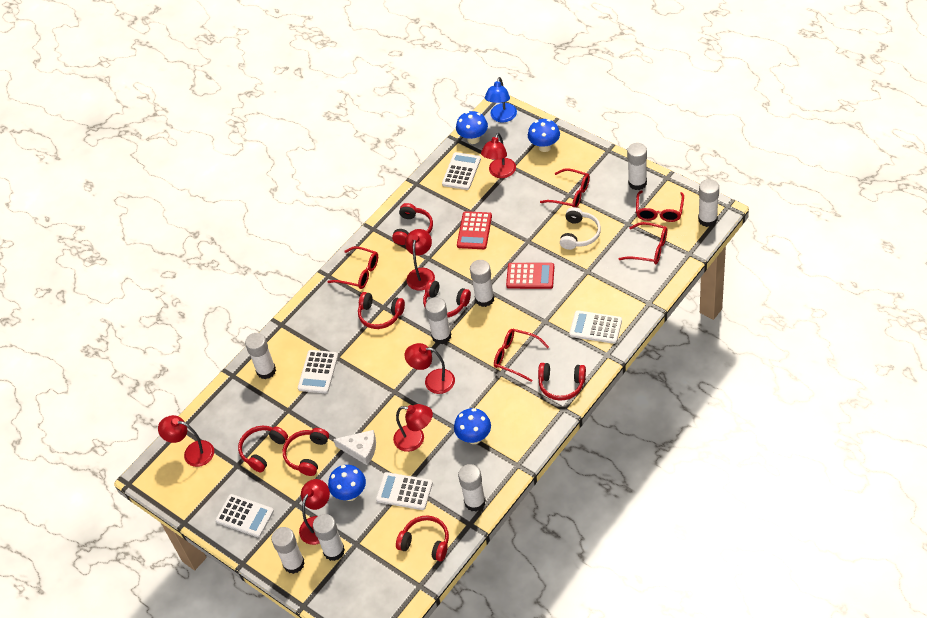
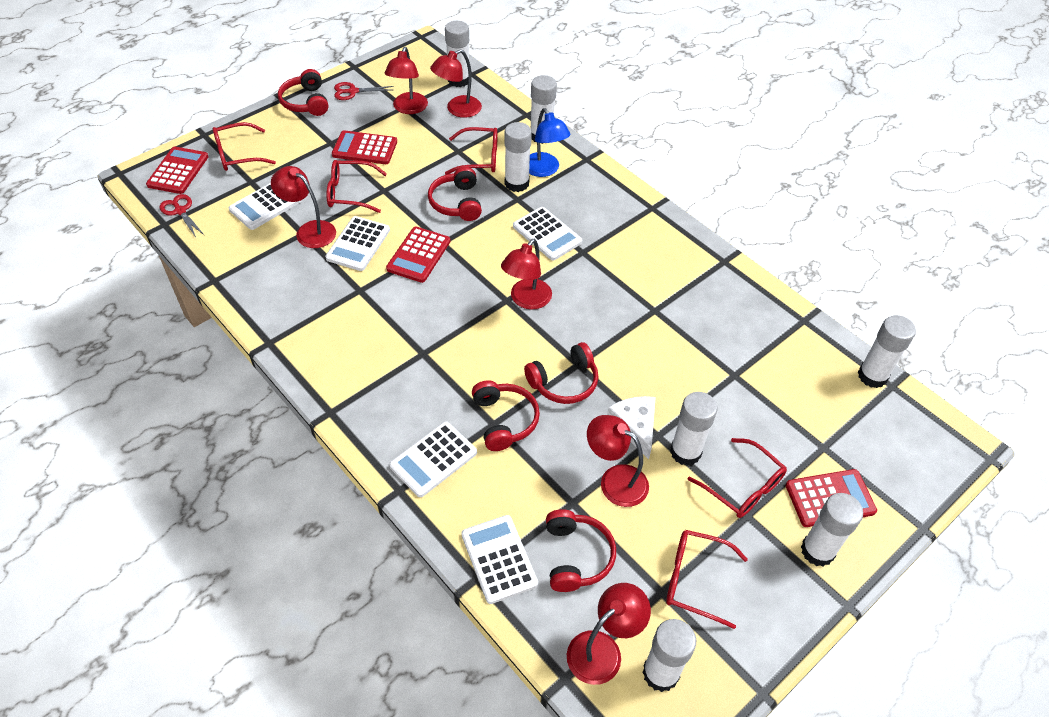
blue mushroom: 4 -> 0
red calculator: 2 -> 4
red headphones: 7 -> 5
red scissors: 0 -> 2
white glue stick: 8 -> 7
white headphones: 1 -> 0

